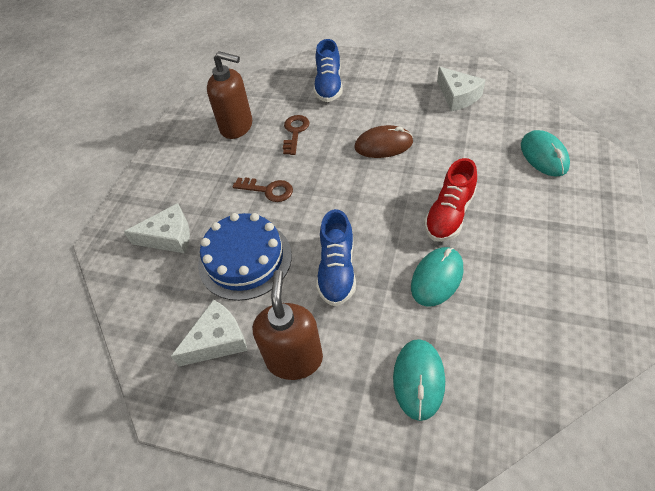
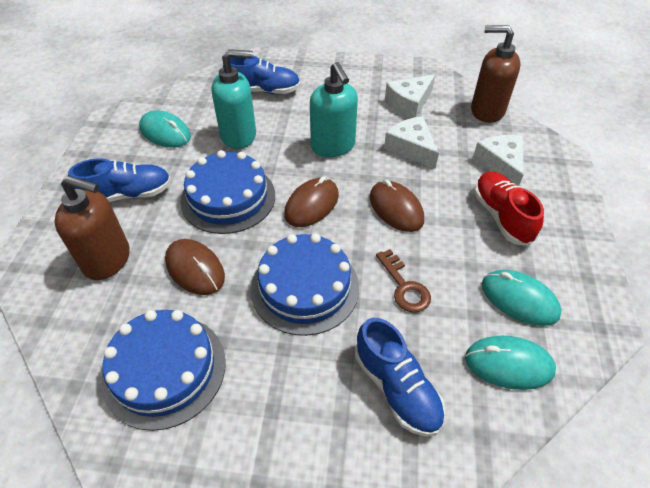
blue cake: 1 -> 3
blue shoe: 2 -> 3
brown key: 2 -> 1
brown mouse: 1 -> 3
turquoise soap dispenser: 0 -> 2

